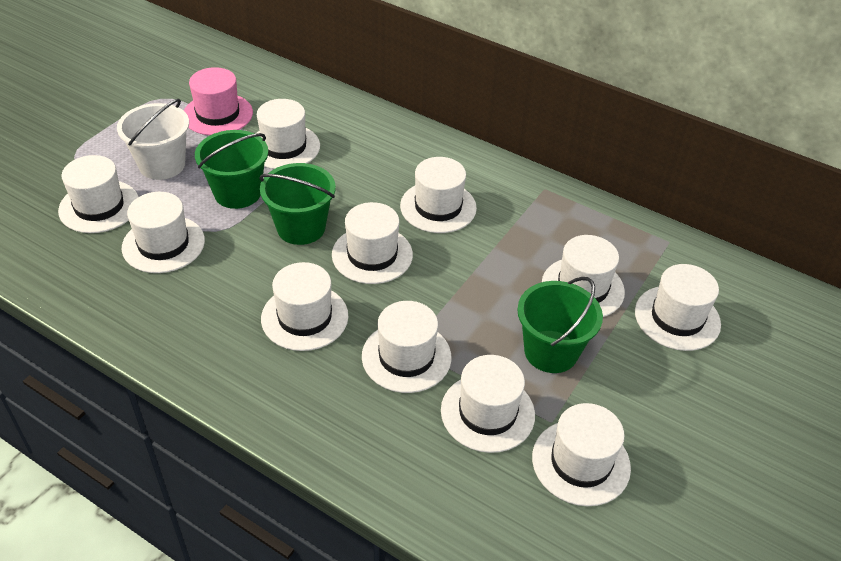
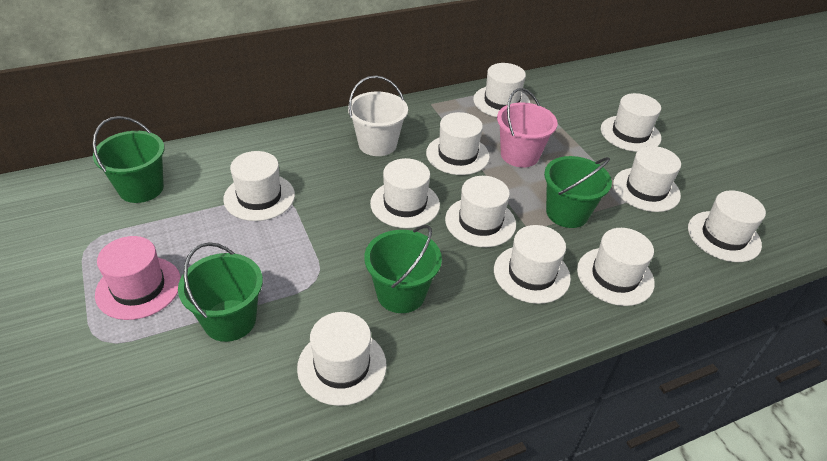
green bucket: 3 -> 4
pink bucket: 0 -> 1

